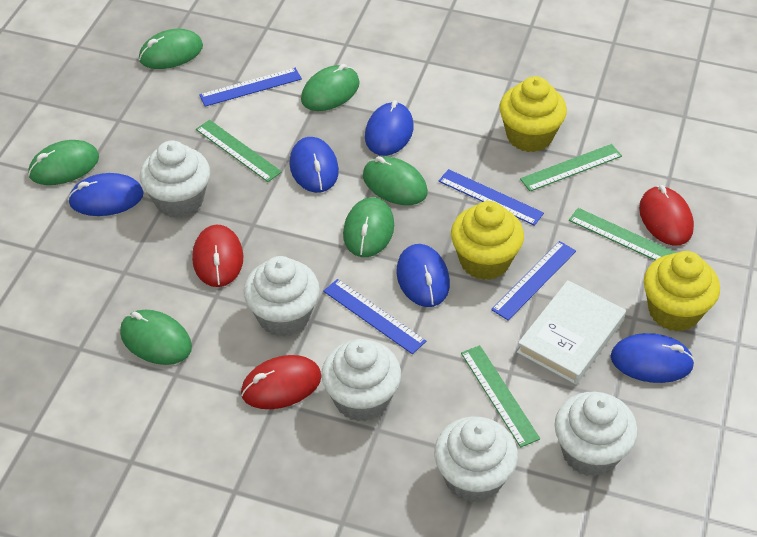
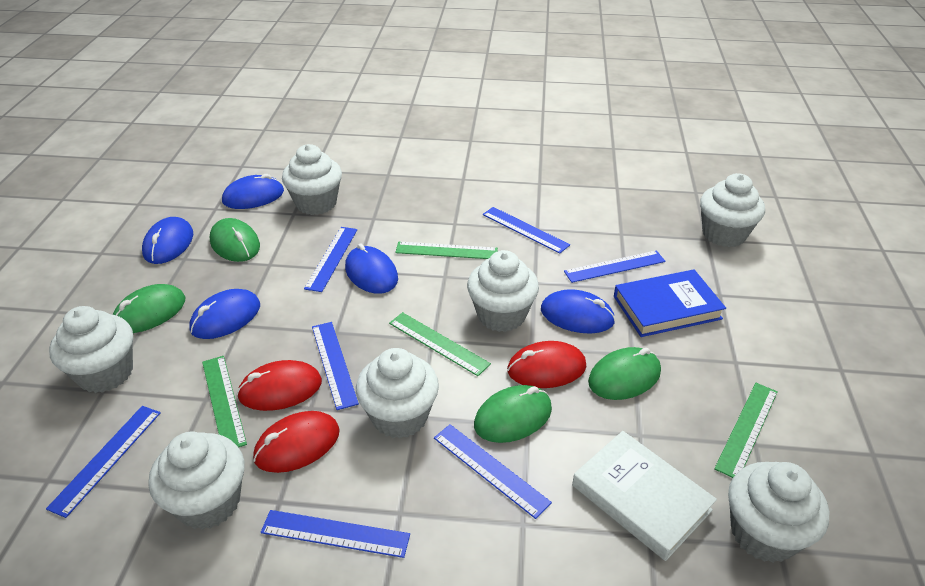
blue book: 0 -> 1
blue ruler: 4 -> 7
green mouse: 6 -> 4
white cupcake: 5 -> 7
yellow cupcake: 3 -> 0

